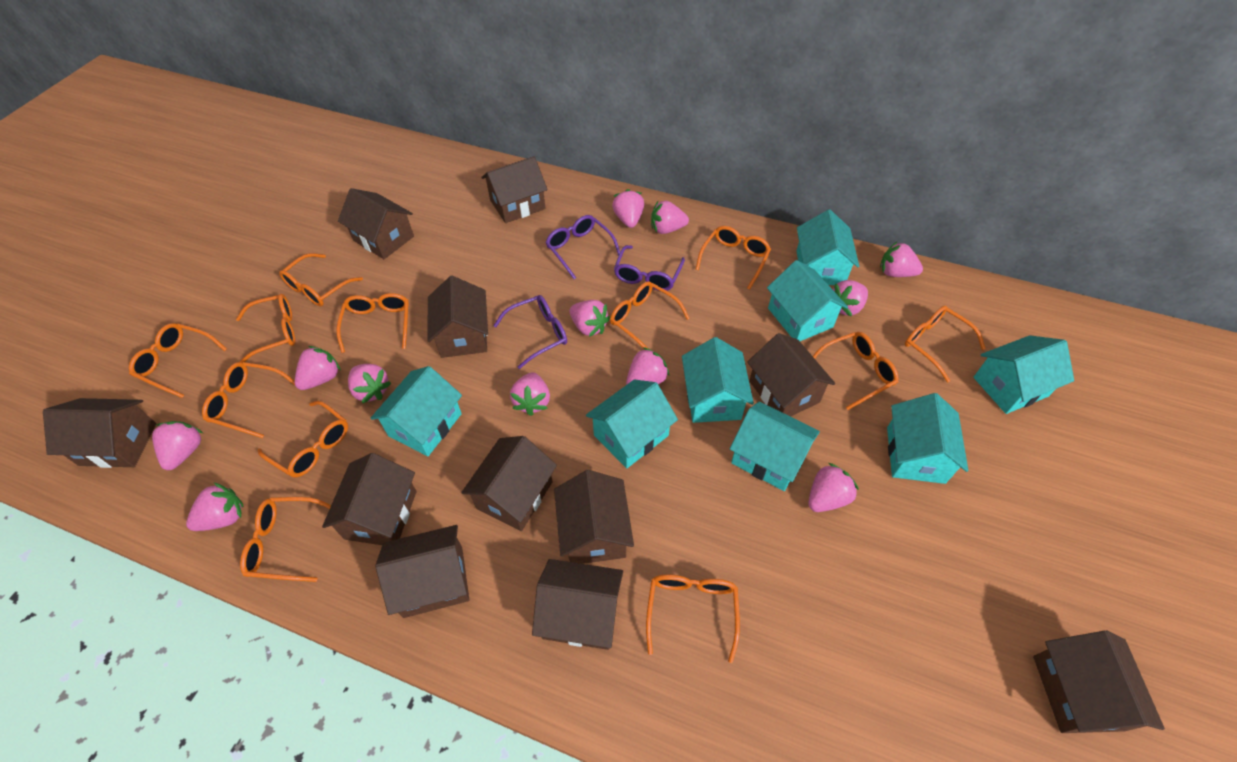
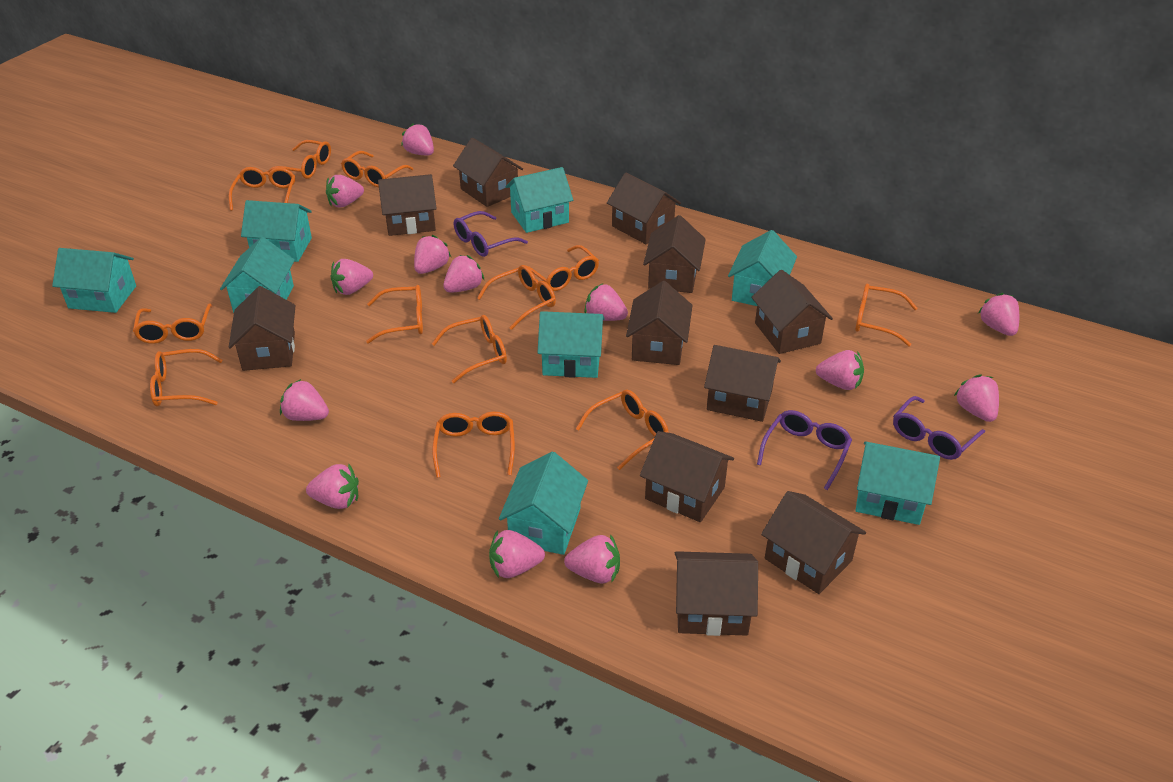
pink strawberry: 12 -> 13

